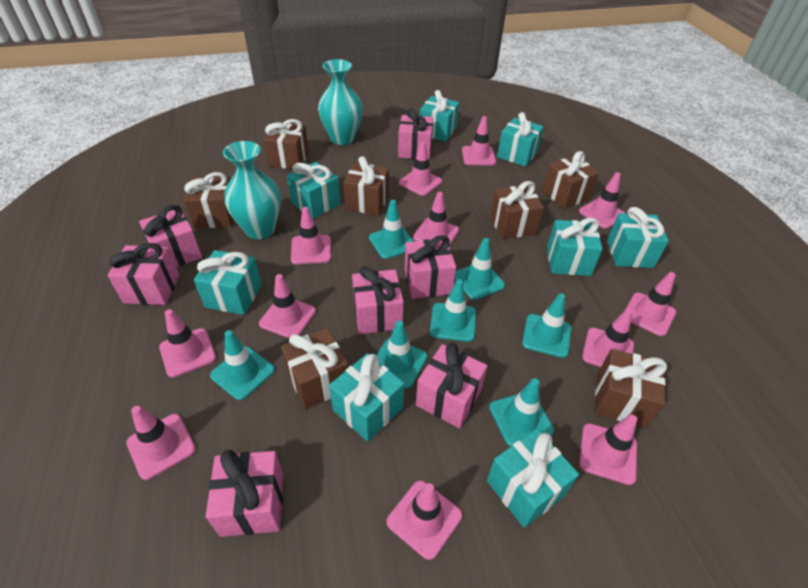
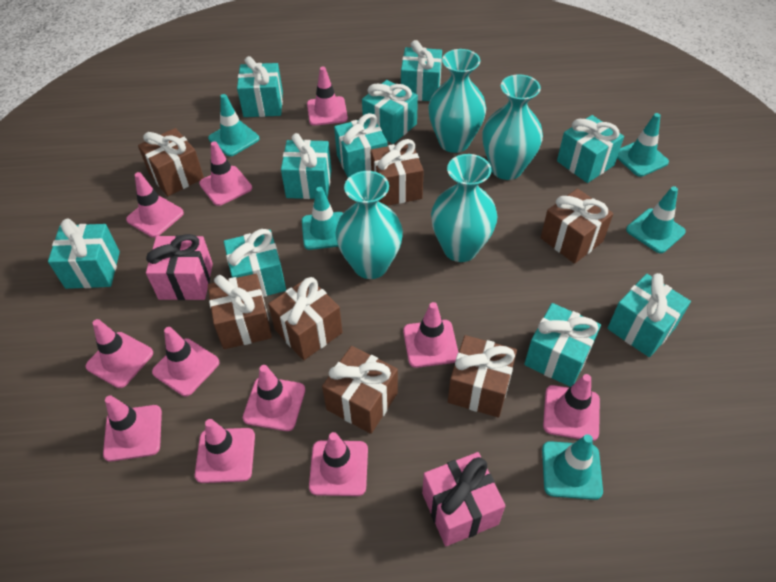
pink gift: 7 -> 2
pink traffic cone: 12 -> 11
turquoise gift: 8 -> 10
turquoise traffic cone: 7 -> 5
turquoise vase: 2 -> 4

